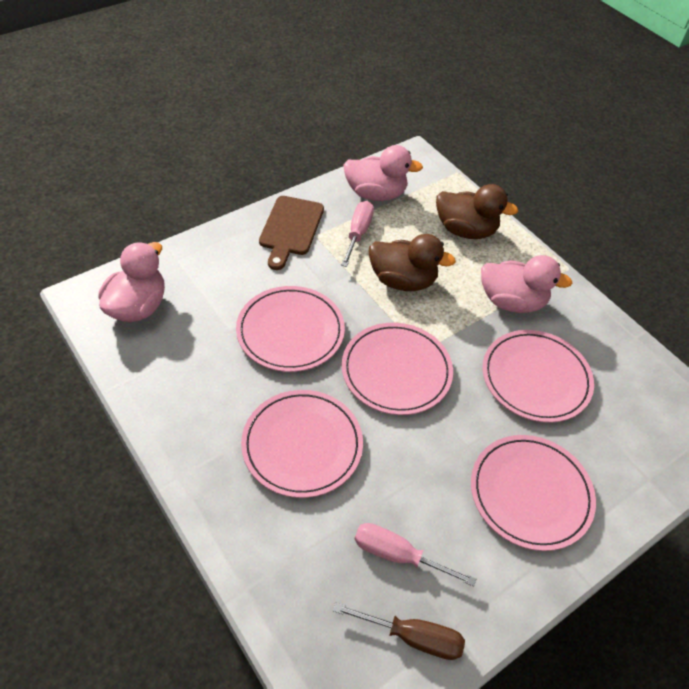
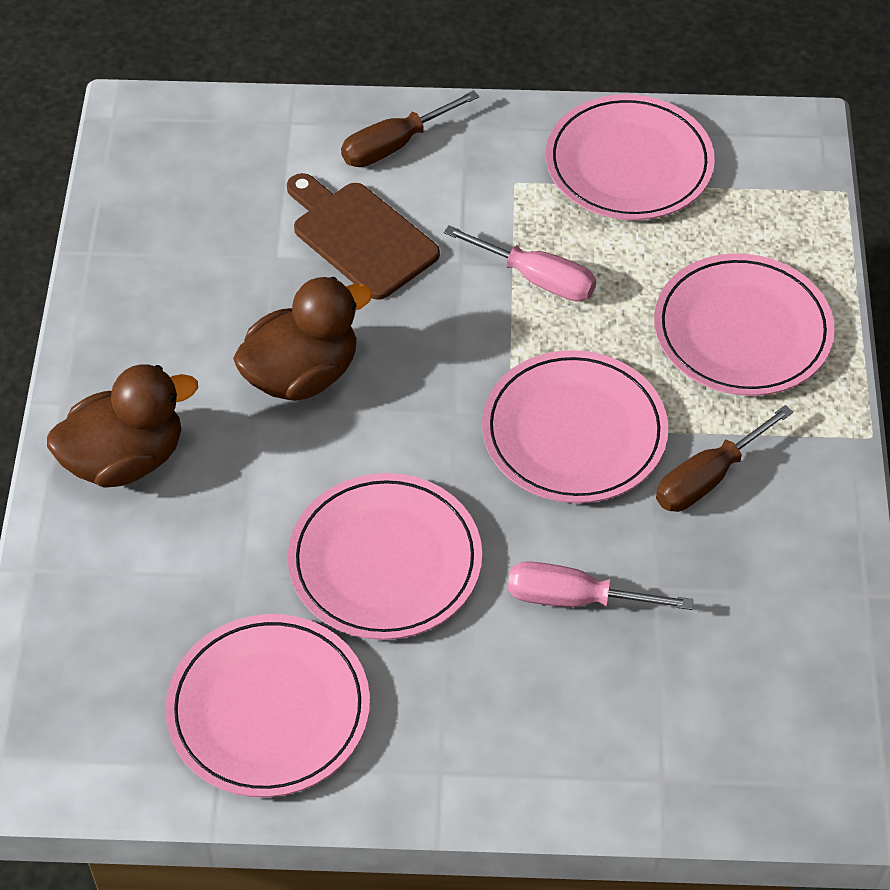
brown screwdriver: 1 -> 2
pink duck: 3 -> 0

